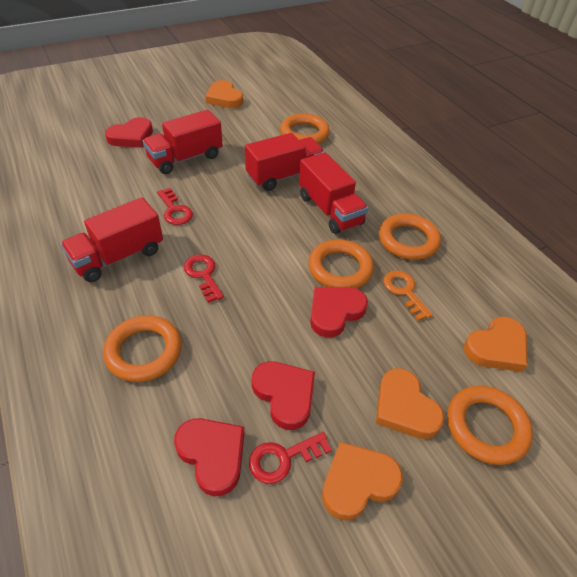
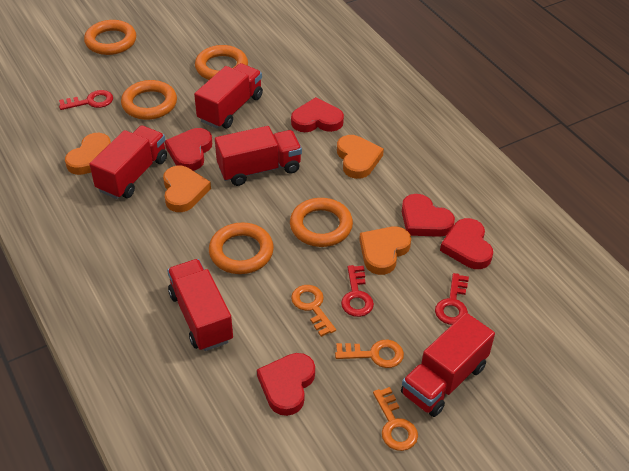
orange key: 1 -> 3
red heart: 4 -> 5
red truck: 4 -> 5

